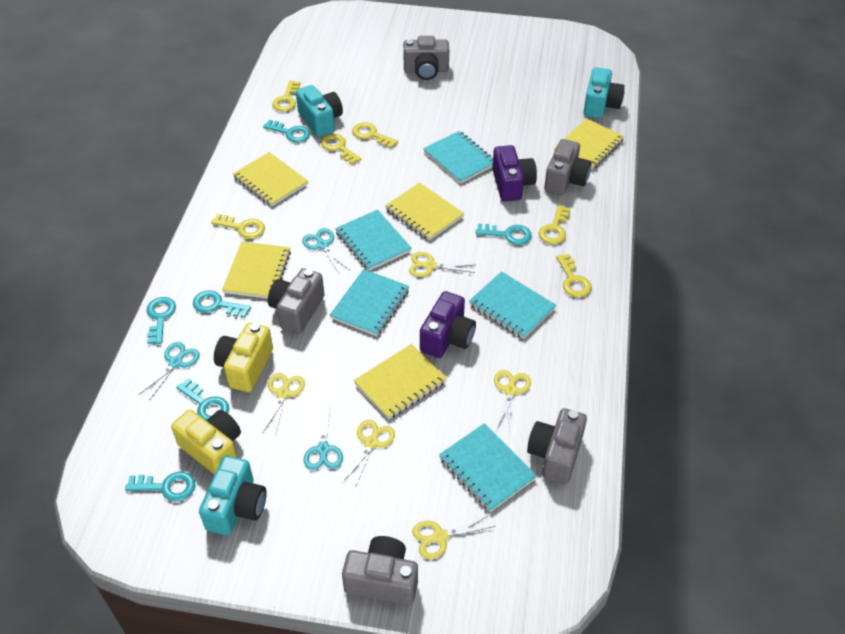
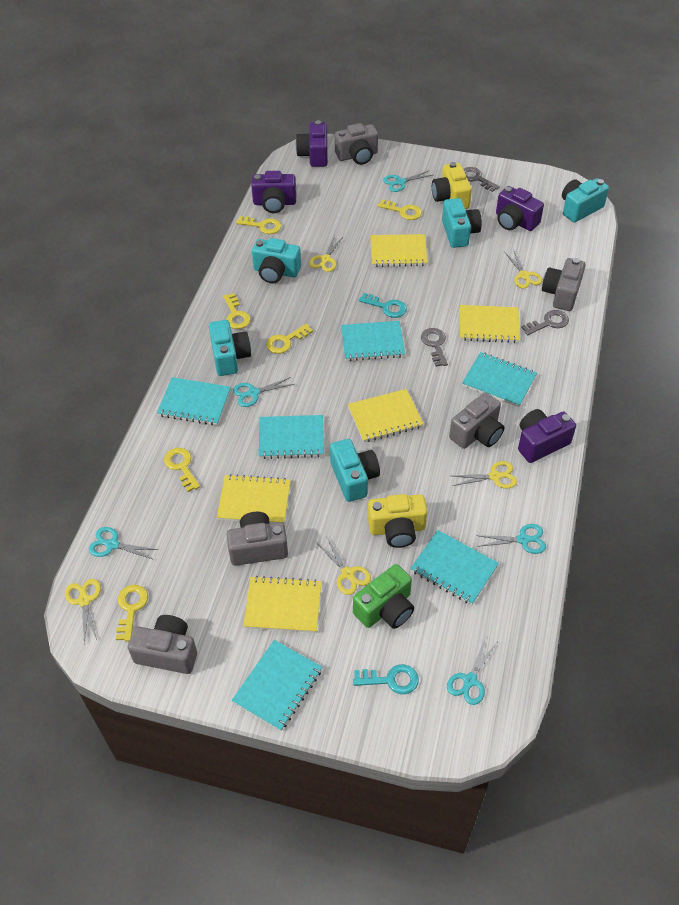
green camera: 0 -> 1
grey key: 0 -> 3
purple camera: 2 -> 4
turquoise camera: 3 -> 5
turquoise key: 6 -> 2
turquoise notebook: 5 -> 6
turquoise scissors: 3 -> 5

